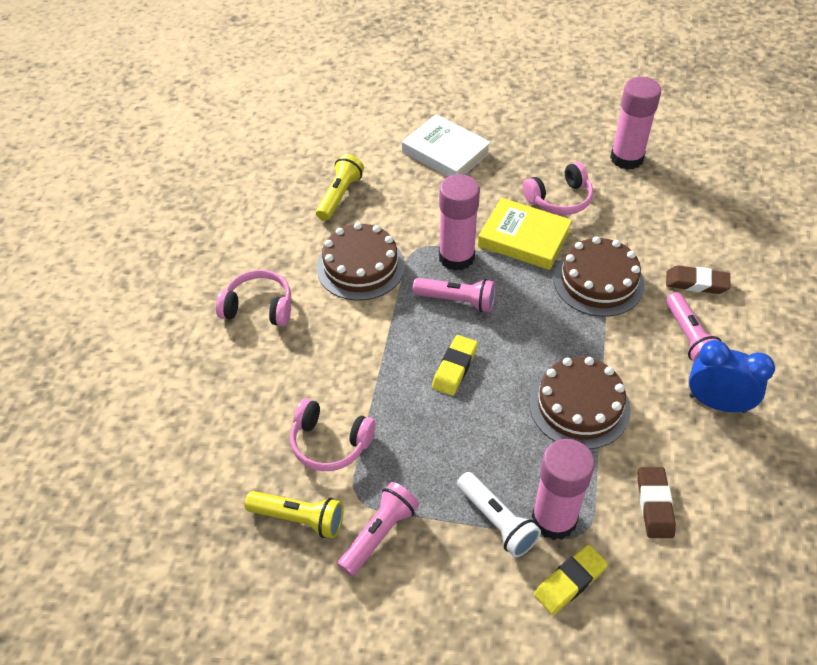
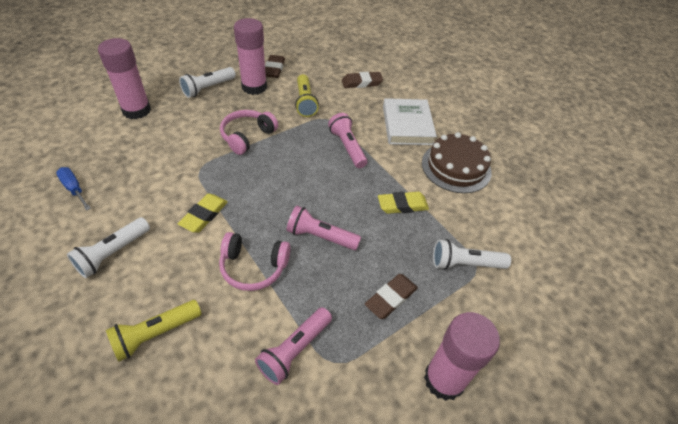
blue clock: 1 -> 0
blue screwdriver: 0 -> 1
brown cake: 3 -> 1
brown eraser: 2 -> 3
pink headphones: 3 -> 2
white flashlight: 1 -> 3
yellow book: 1 -> 0

